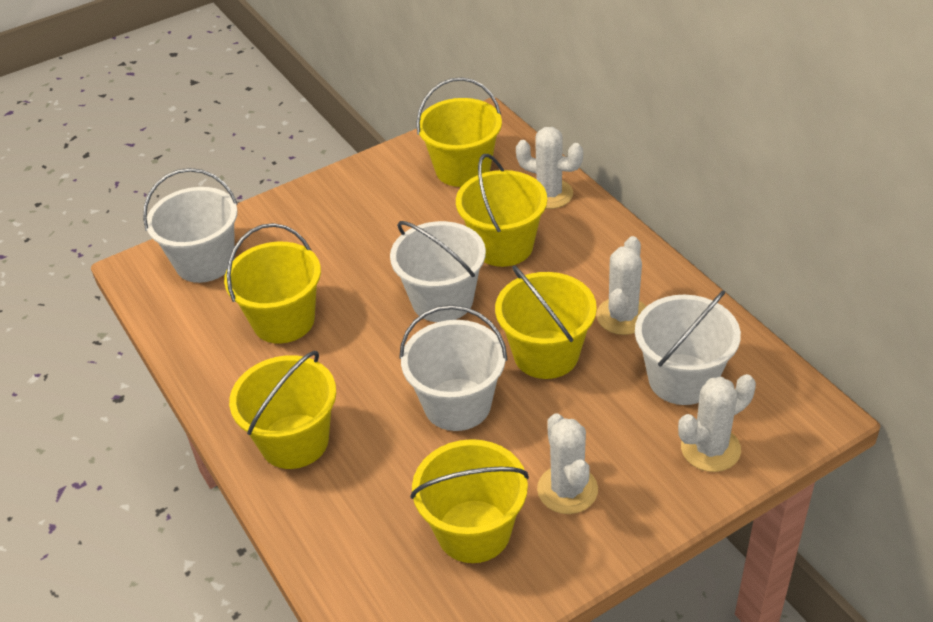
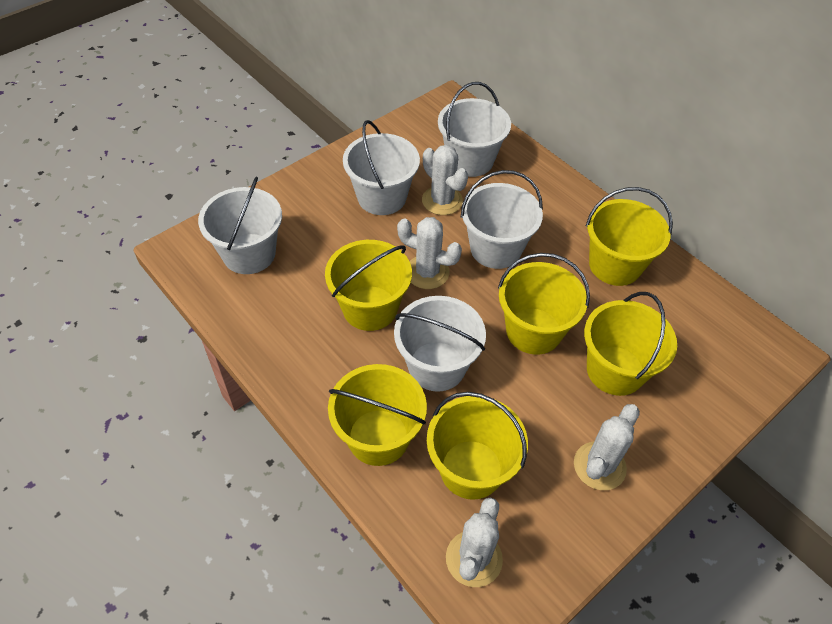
white bucket: 4 -> 5

